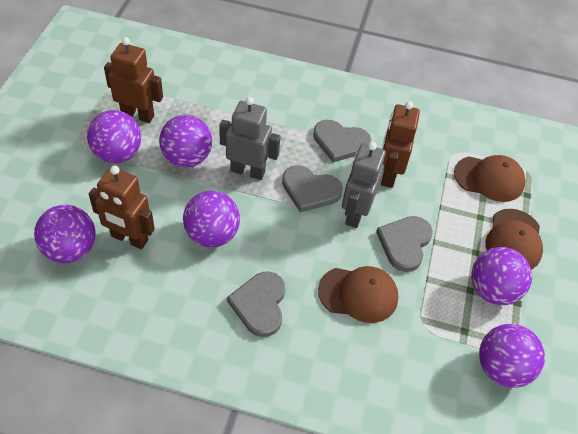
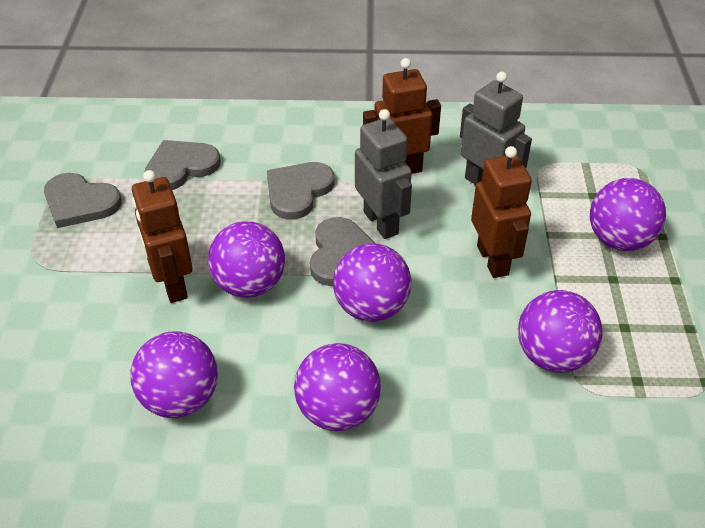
brown cap: 3 -> 0

